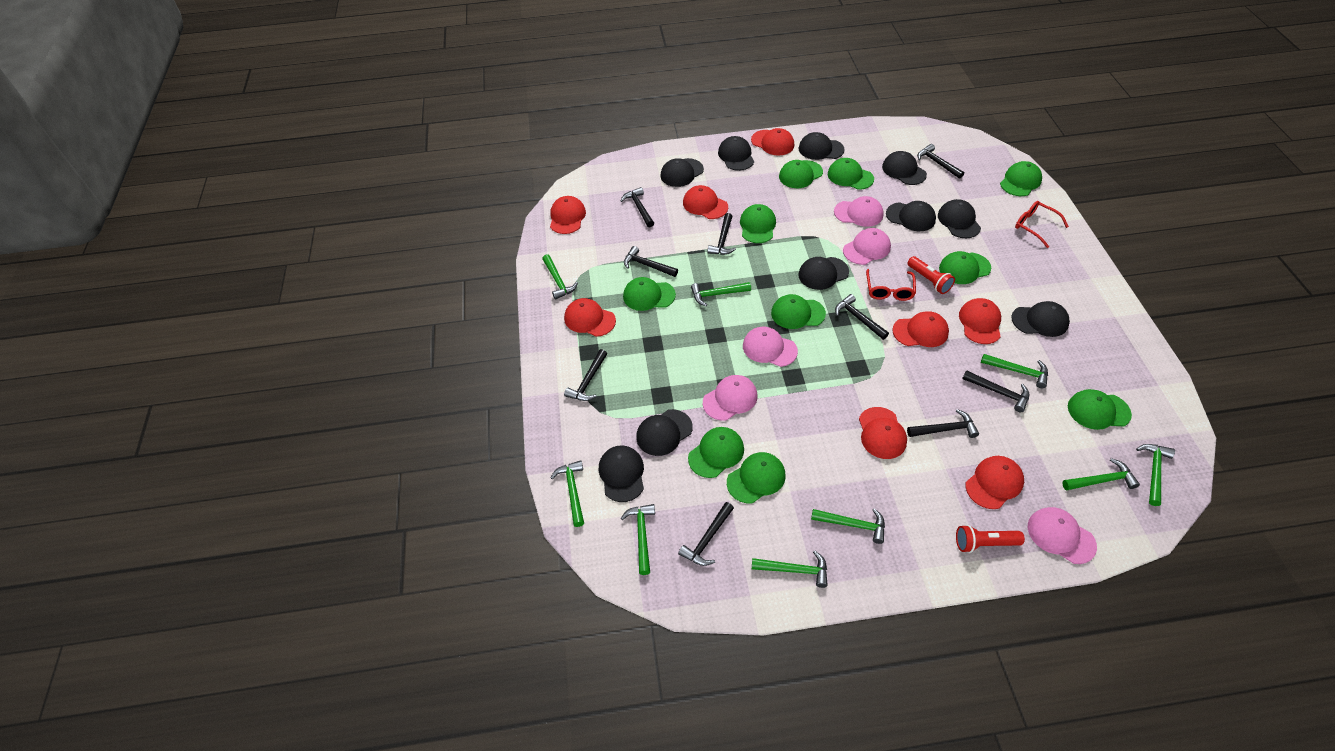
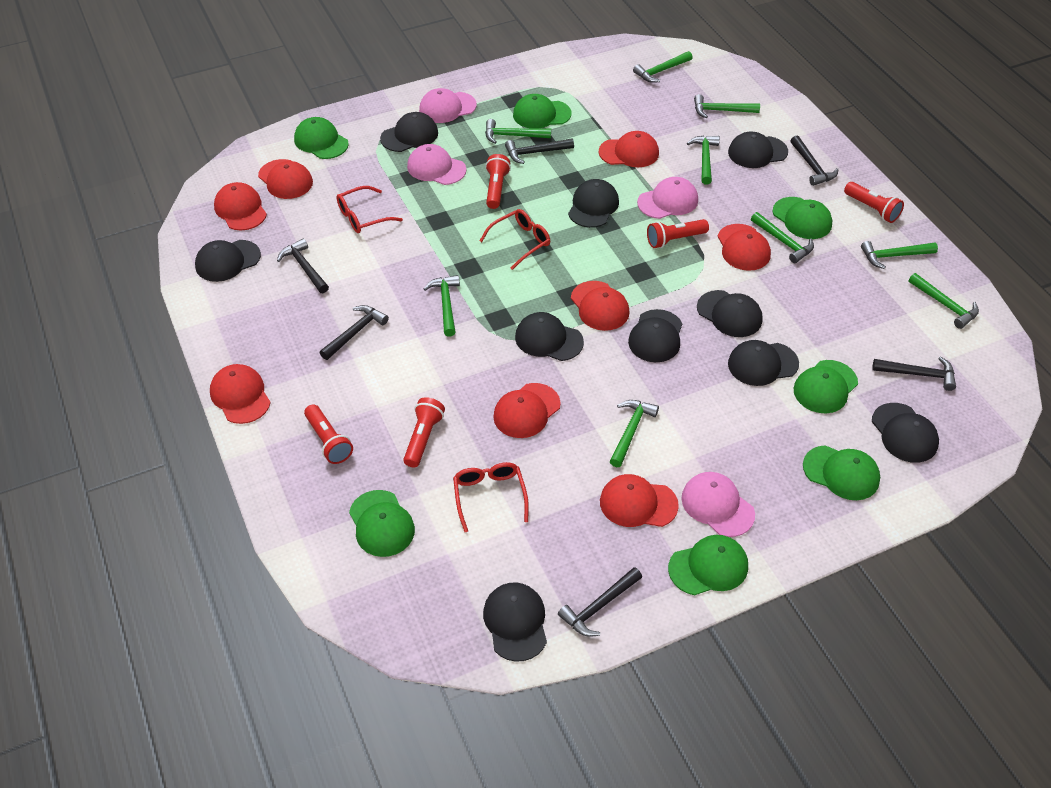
black hammer: 9 -> 6
green cap: 10 -> 7
pink cap: 5 -> 4
red flashlight: 2 -> 5
red glasses: 2 -> 3

